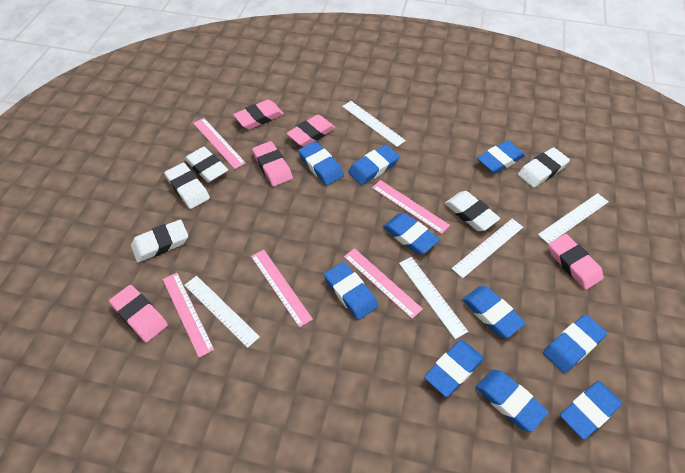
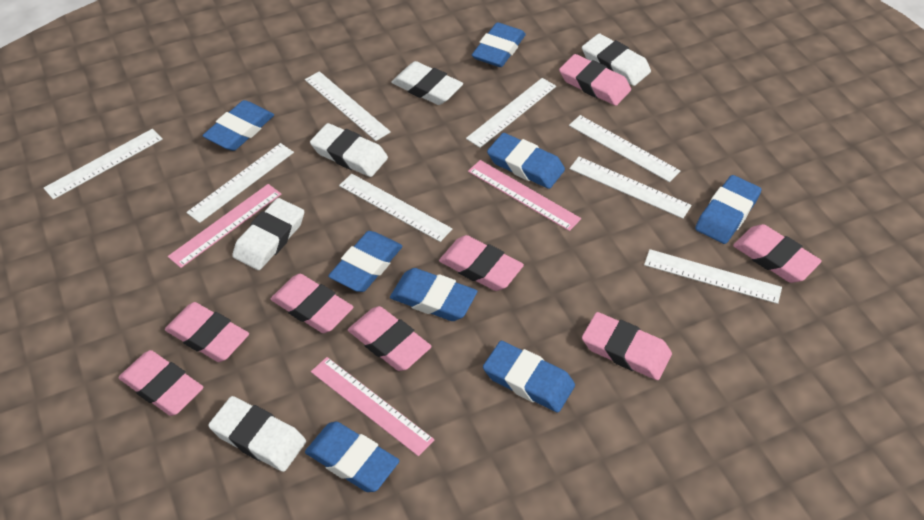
blue eraser: 10 -> 8
pink eraser: 5 -> 8
pink ruler: 5 -> 3
white ruler: 5 -> 8

